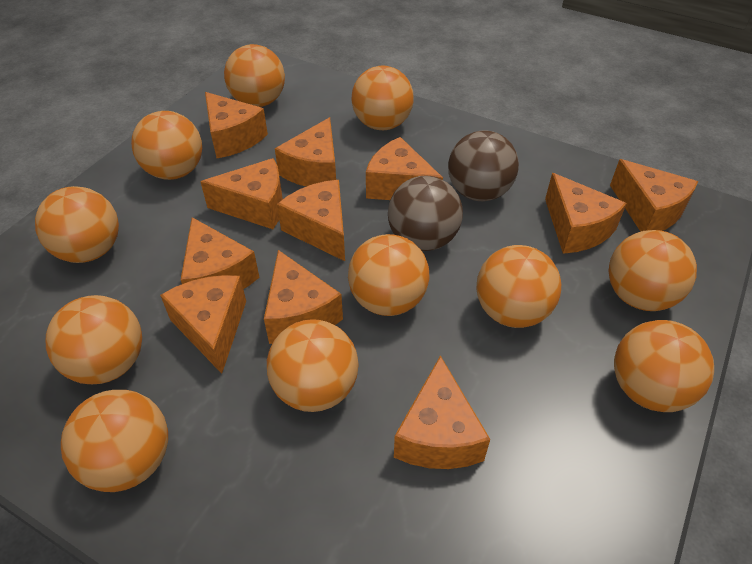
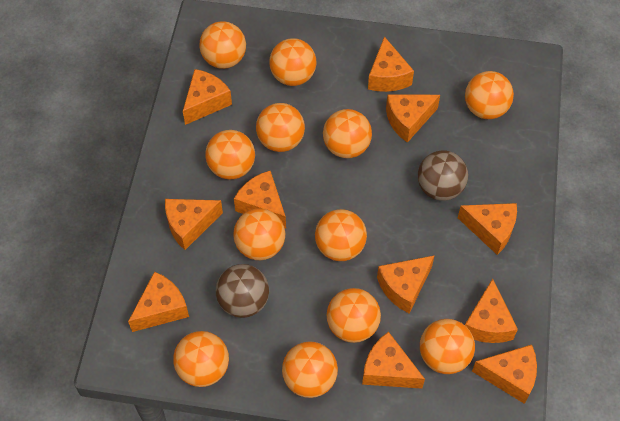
orange ball: 11 -> 12

